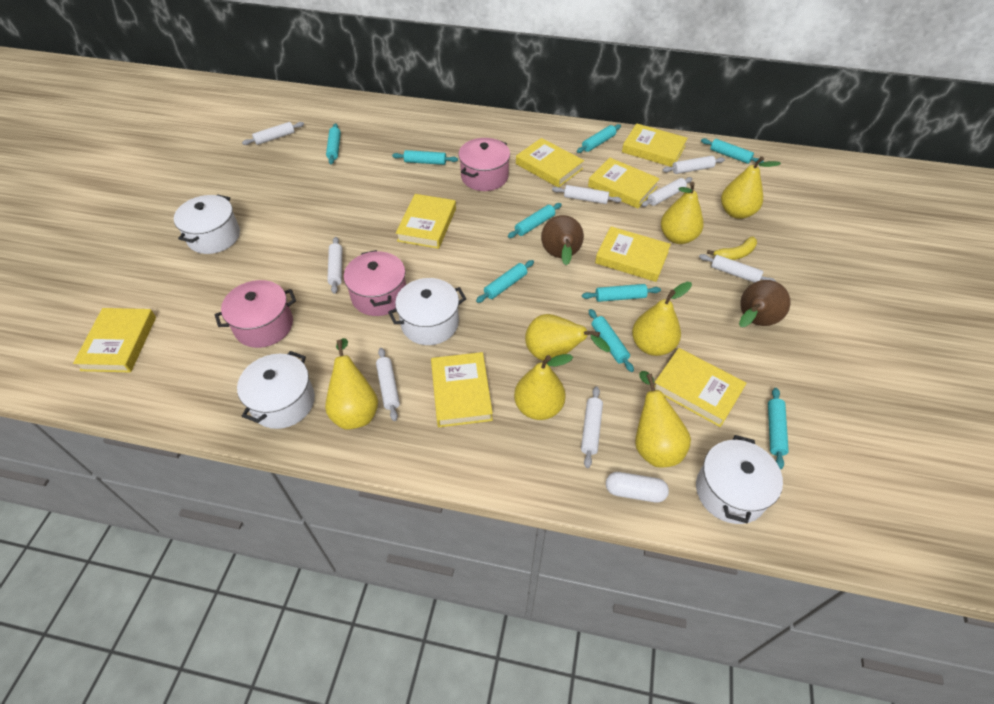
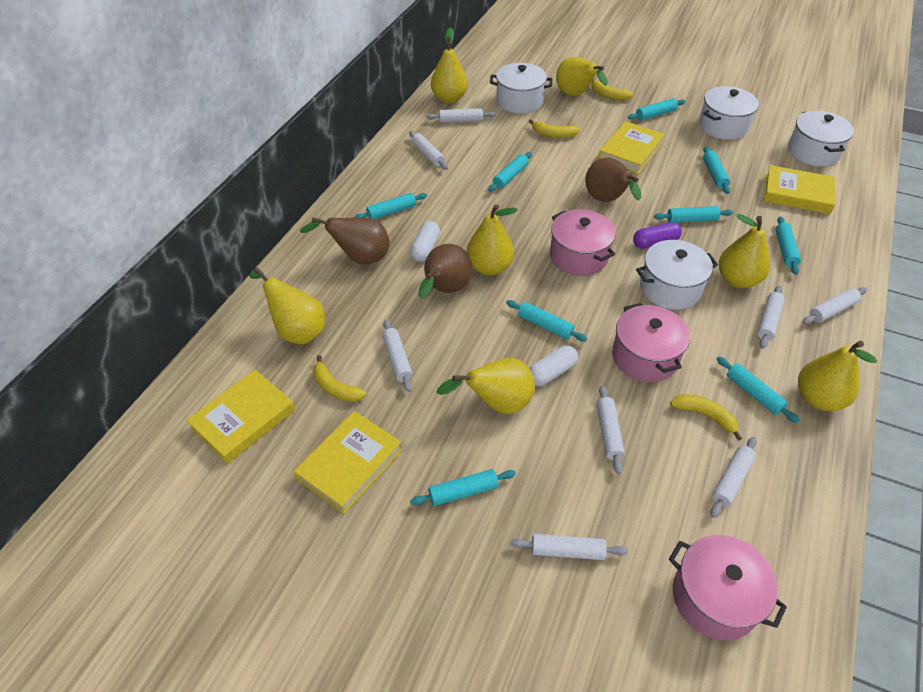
brown pear: 2 -> 3
purple capsule: 0 -> 1
white capsule: 1 -> 2
yellow banana: 1 -> 4
yellow book: 8 -> 4

